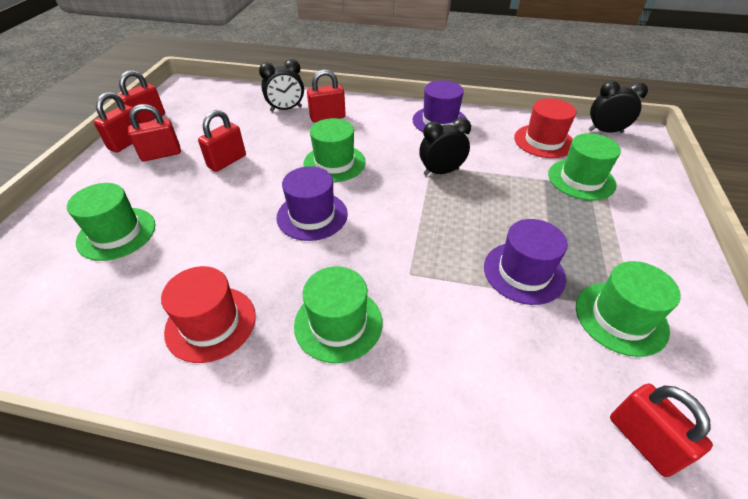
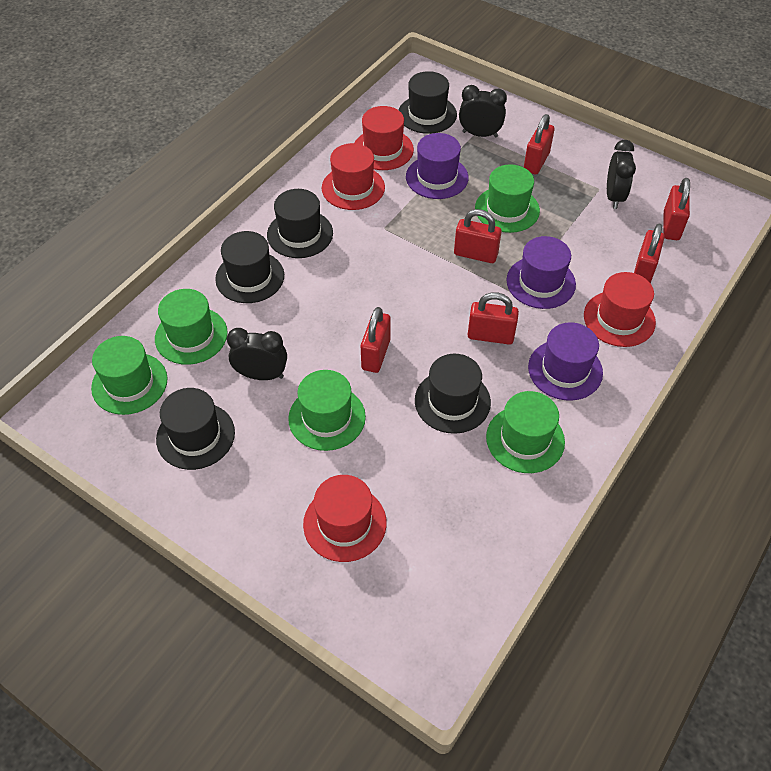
black hat: 0 -> 5
red hat: 2 -> 4

